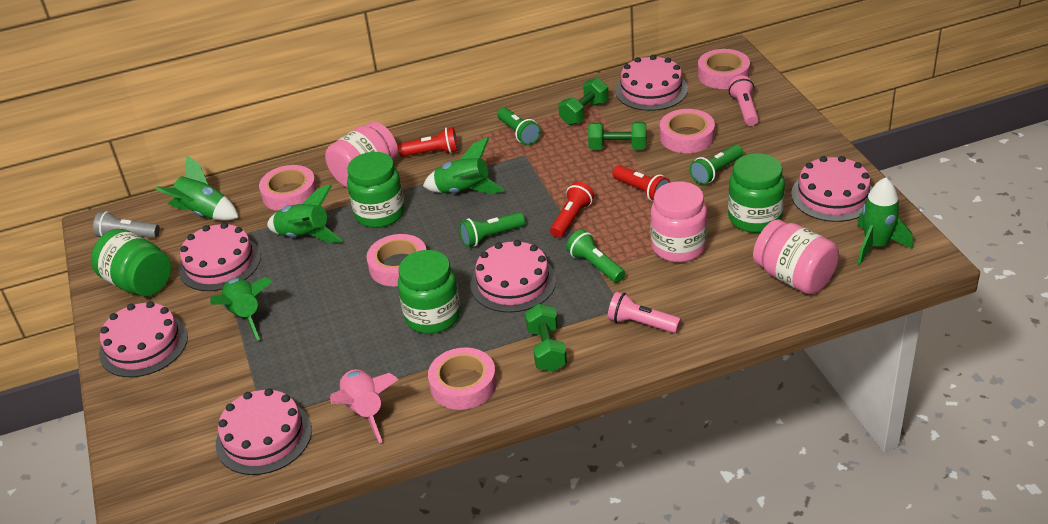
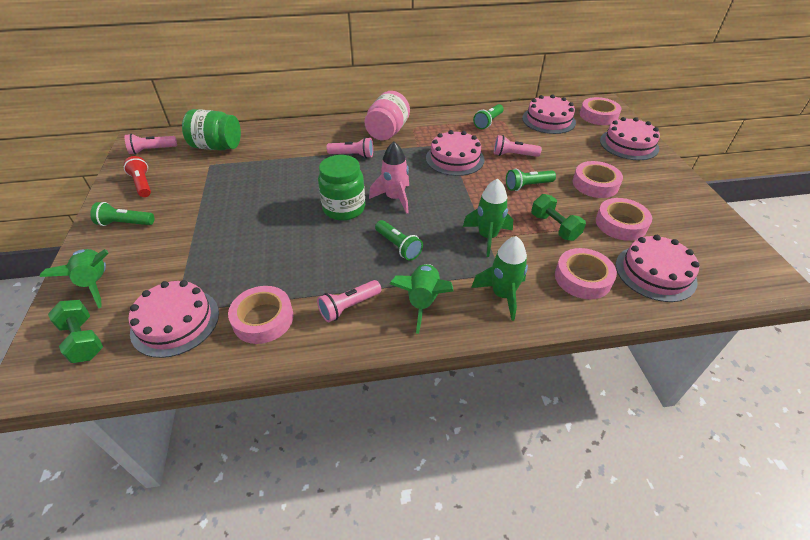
green dumbbell: 3 -> 2
green jar: 4 -> 2
green rocket: 5 -> 4
grey flashlight: 1 -> 0
pink cake: 6 -> 5
pink flashlight: 2 -> 4
pink jar: 3 -> 1
red flashlight: 3 -> 1

